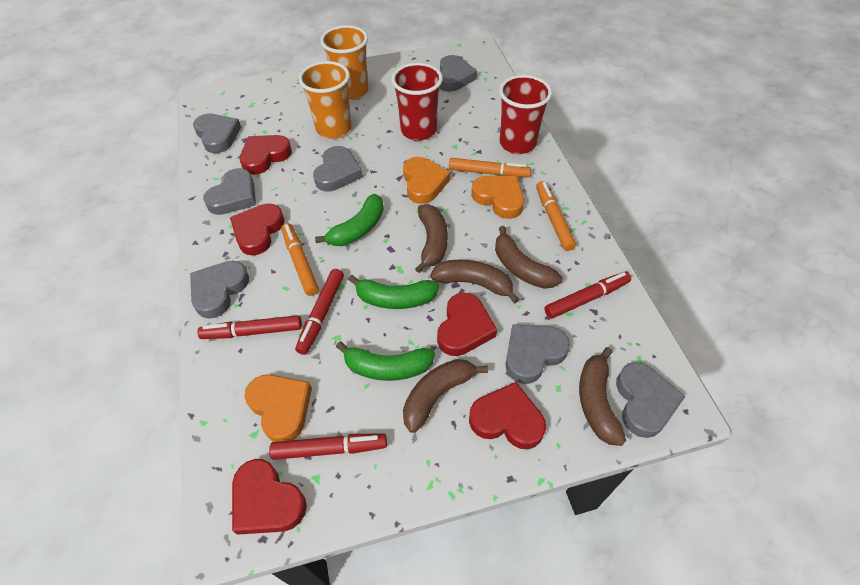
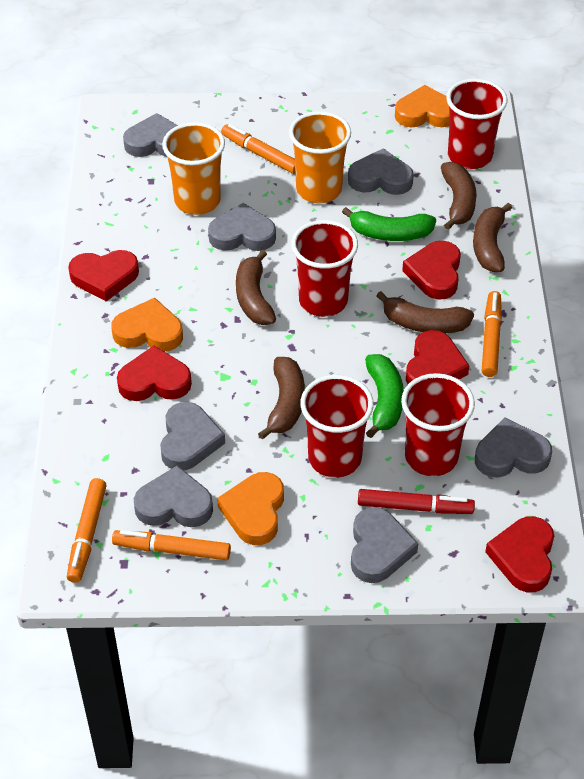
green banana: 3 -> 2
orange marker: 3 -> 4
red cup: 2 -> 4
red marker: 4 -> 1

